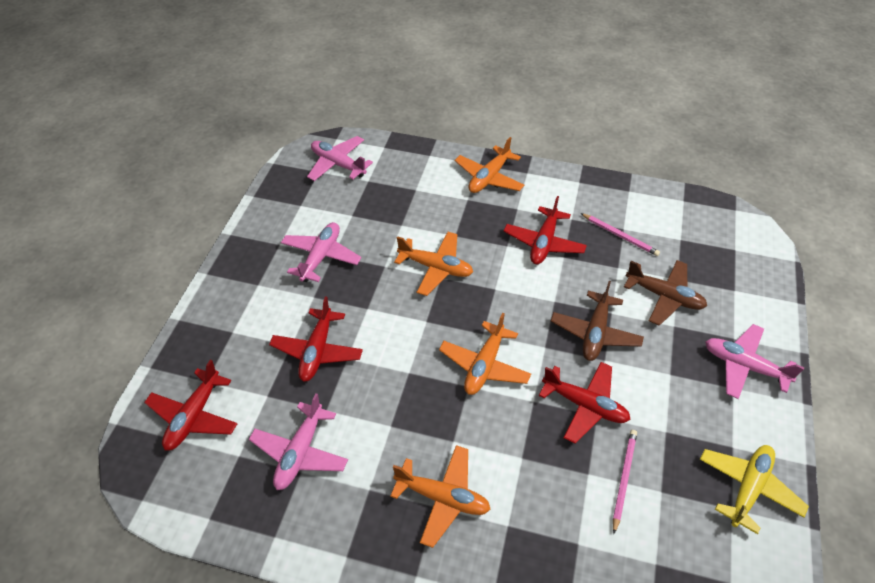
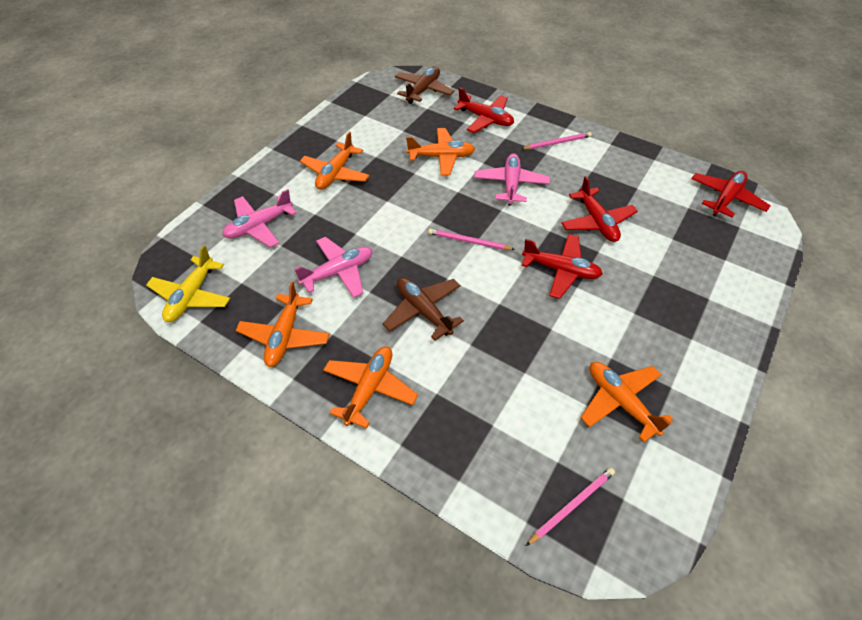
orange plane: 4 -> 5
pink pencil: 2 -> 3
pink plane: 4 -> 3

